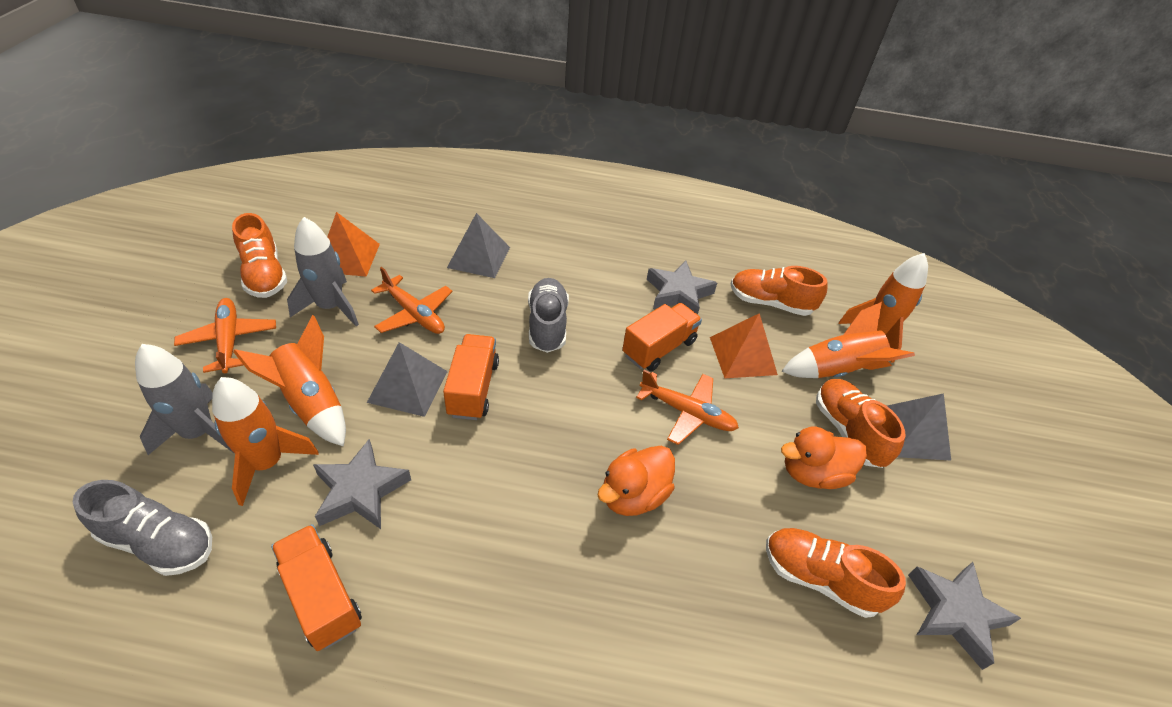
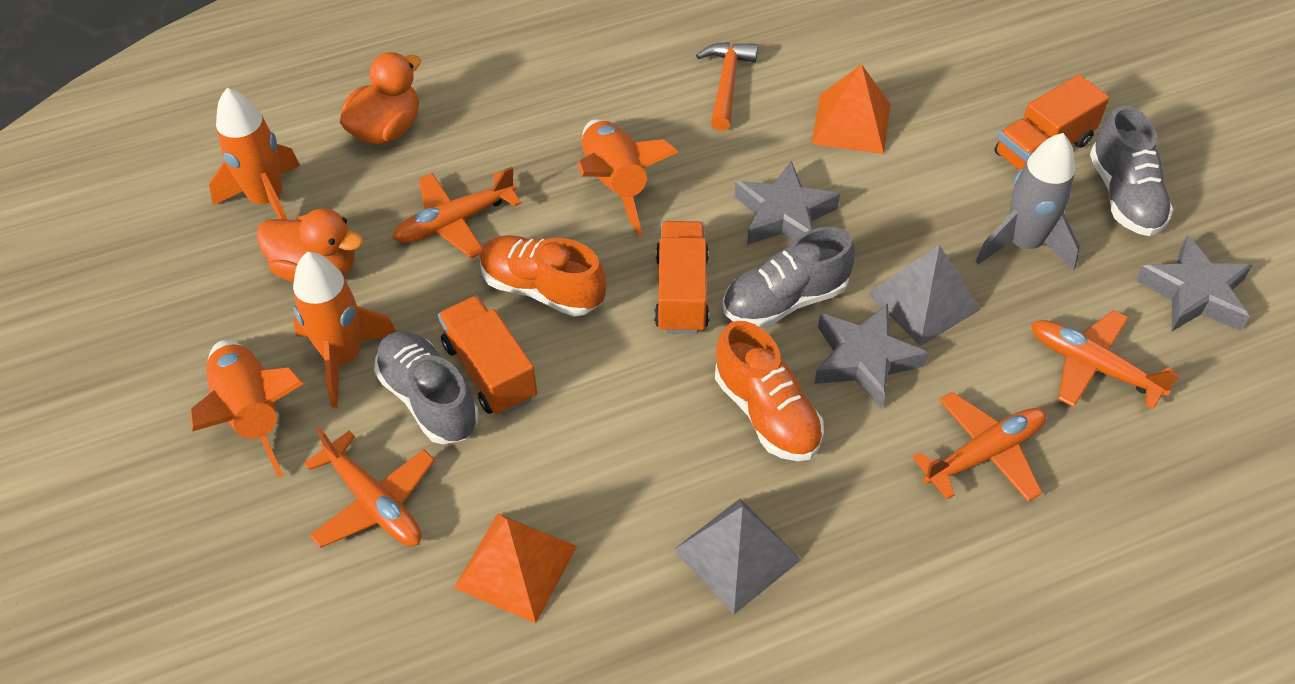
grey pyramid: 3 -> 2
grey rocket: 2 -> 1
grey shoe: 2 -> 3
orange hammer: 0 -> 1
orange plane: 3 -> 4
orange shoe: 4 -> 2

